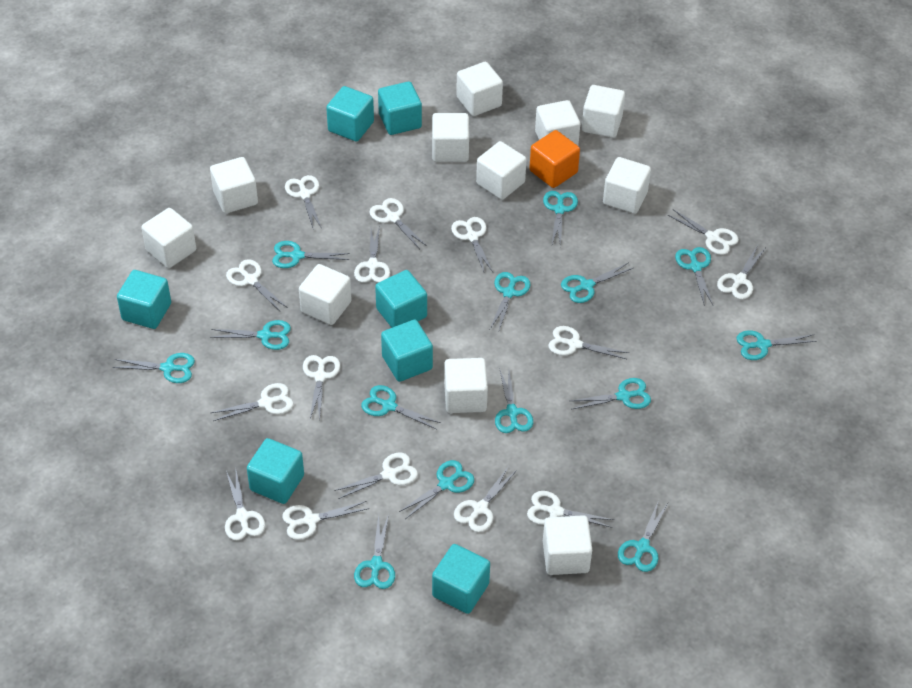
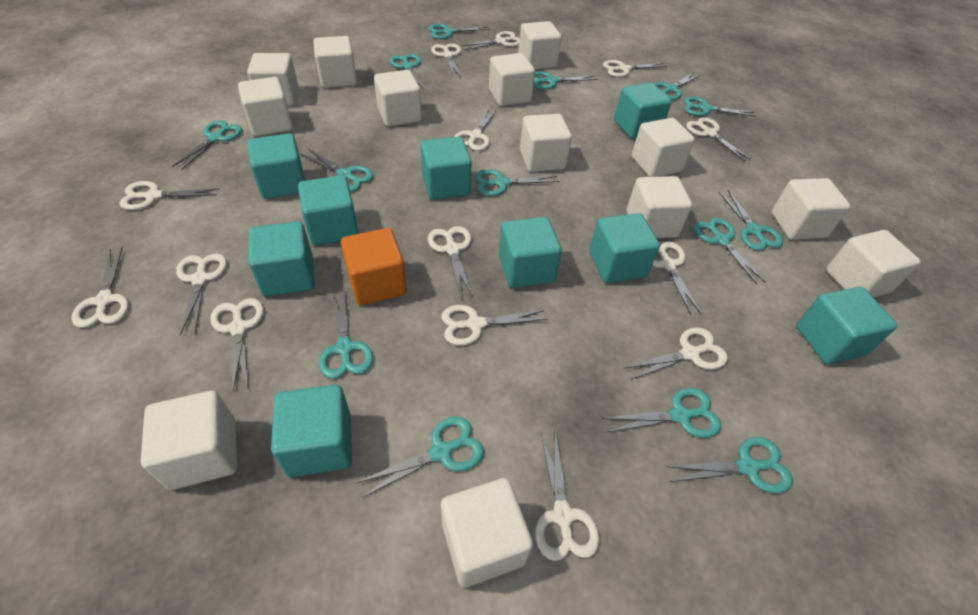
turquoise cube: 7 -> 9
white cube: 11 -> 13
white scissors: 15 -> 14

